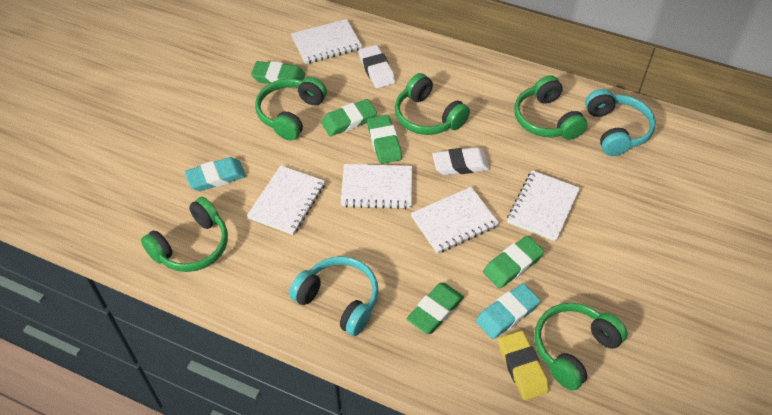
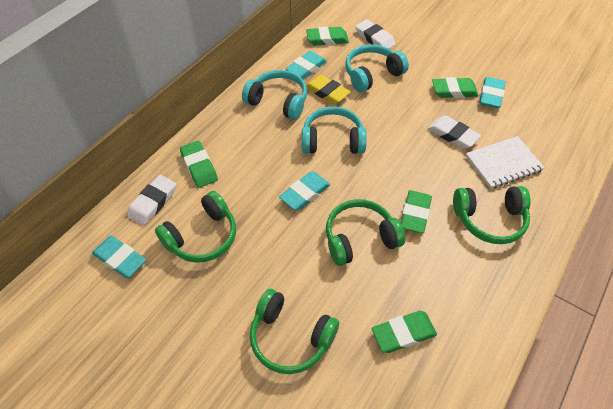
green headphones: 5 -> 4
turquoise eraser: 2 -> 4
turquoise headphones: 2 -> 3
white eraser: 2 -> 3
white notebook: 5 -> 1

